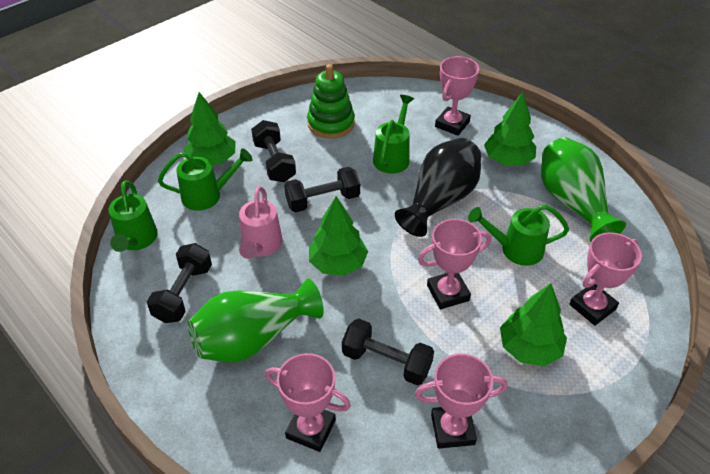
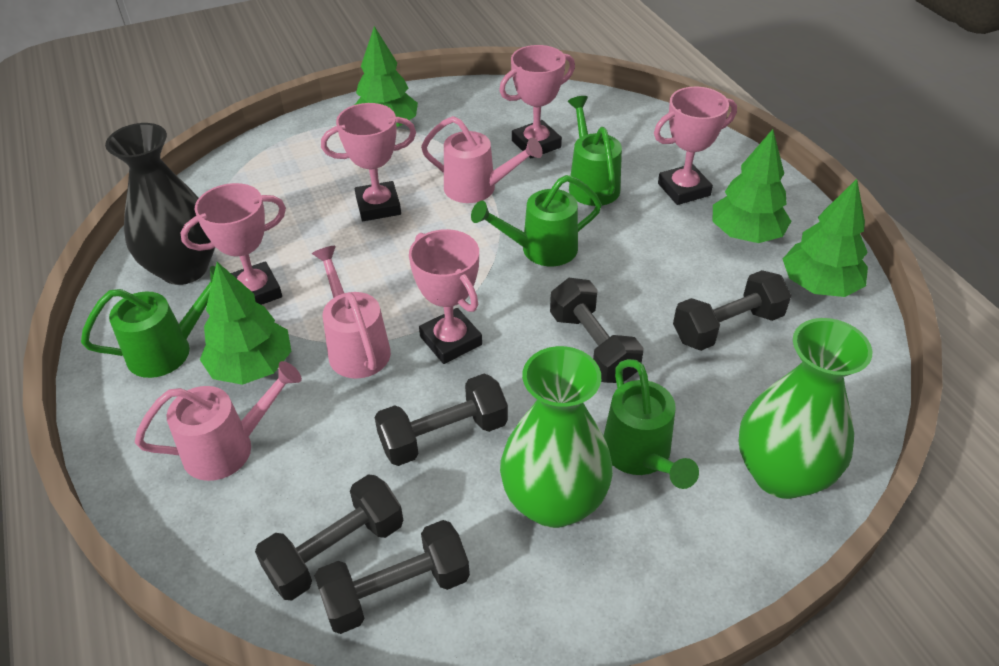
black dumbbell: 4 -> 5
green stacking toy: 1 -> 0
pink watering can: 1 -> 3

